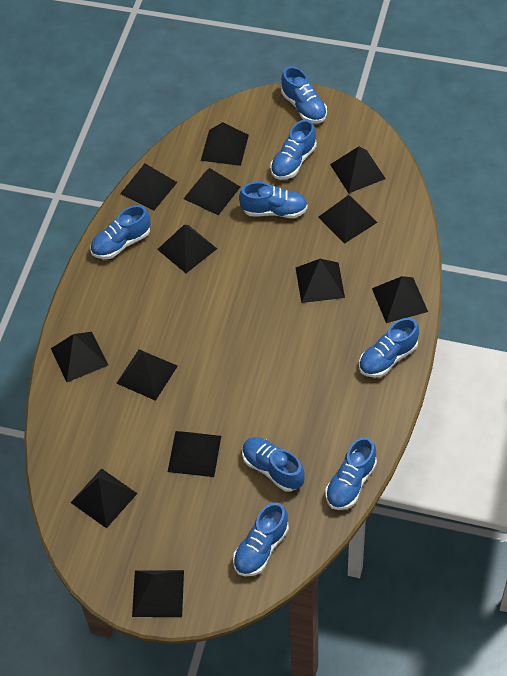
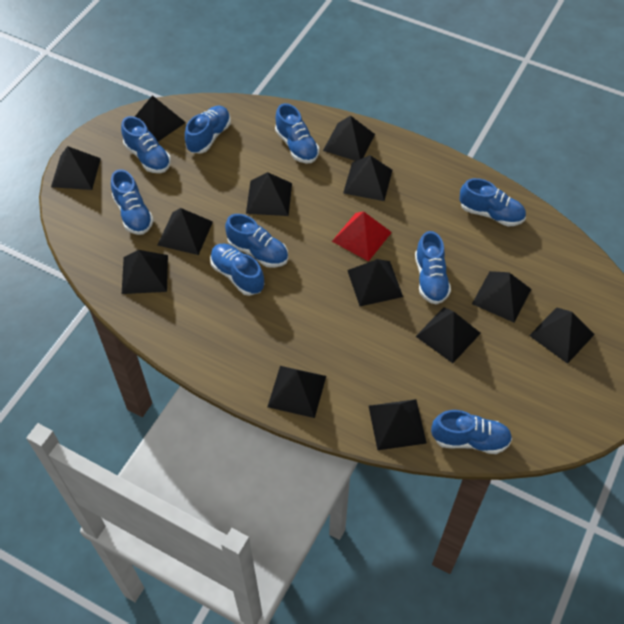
blue shoe: 8 -> 9
red pyramid: 0 -> 1

